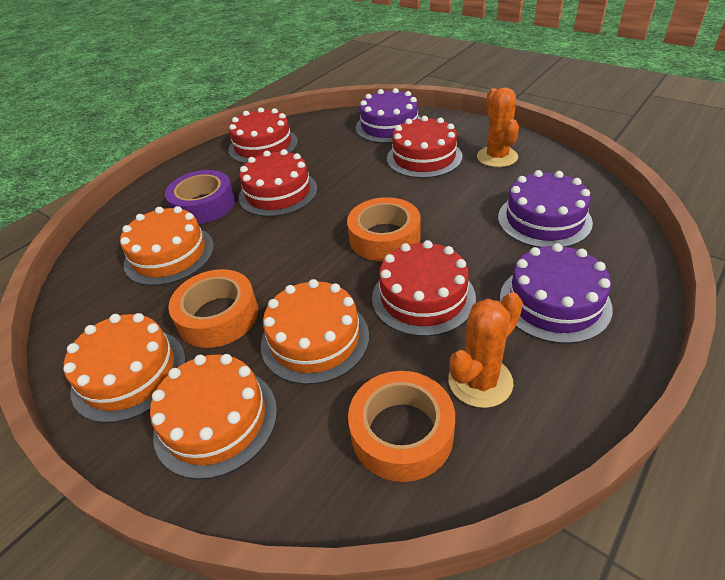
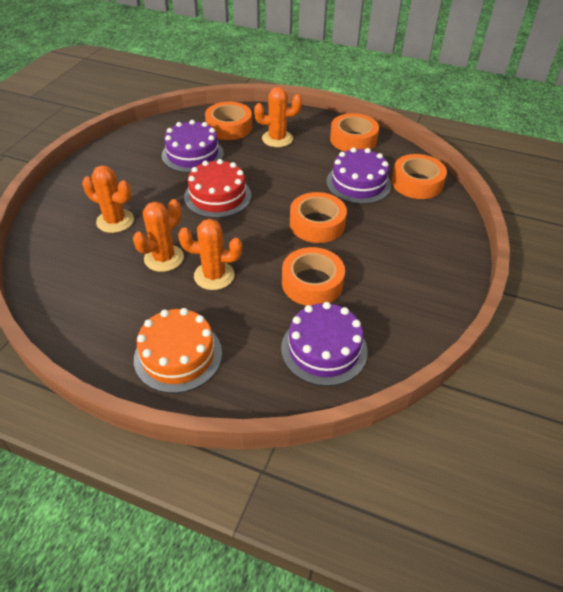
orange cactus: 2 -> 4
orange cake: 4 -> 1
orange tape: 3 -> 5
purple tape: 1 -> 0
red cake: 4 -> 1

